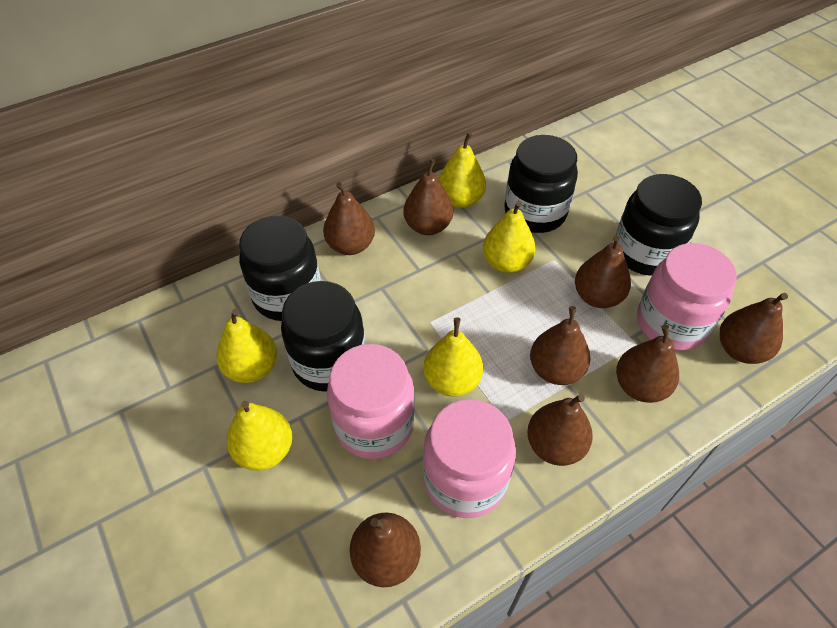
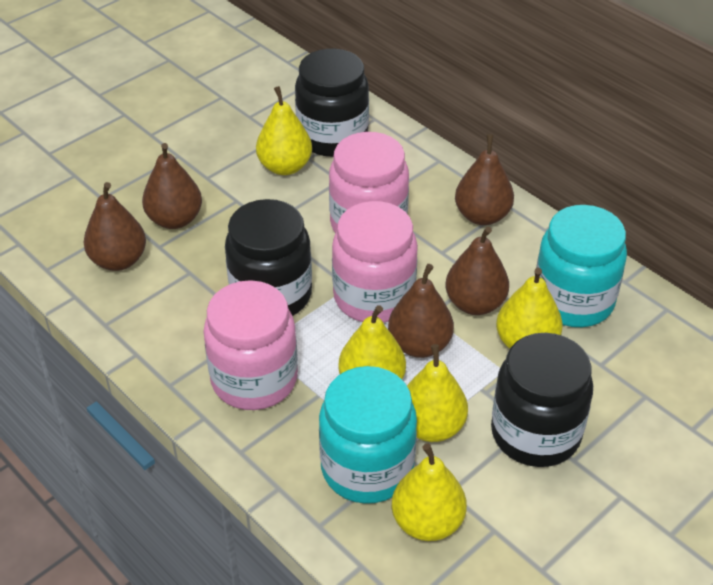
black jar: 4 -> 3
brown pear: 8 -> 5
turquoise jar: 0 -> 2

